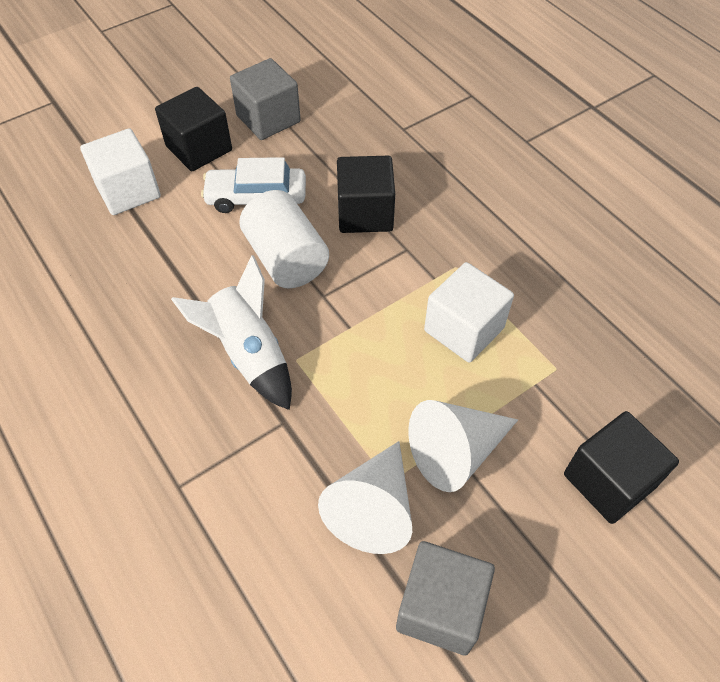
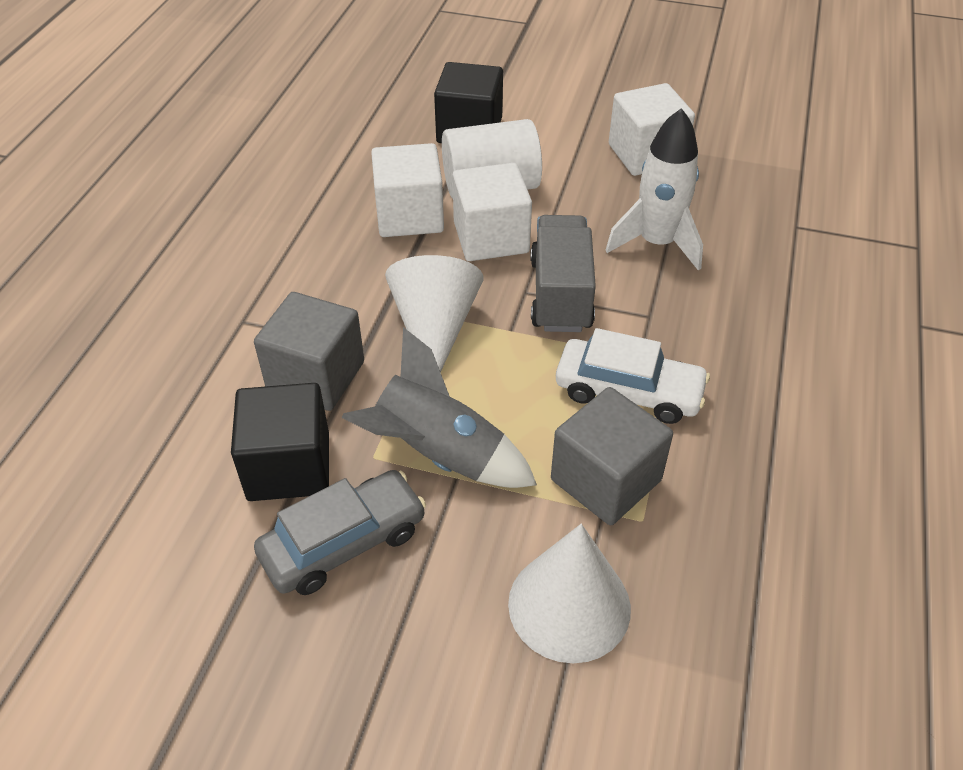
black cube: 3 -> 2
grey car: 0 -> 1
grey rocket: 0 -> 1
grey truck: 0 -> 1
white cube: 2 -> 3

